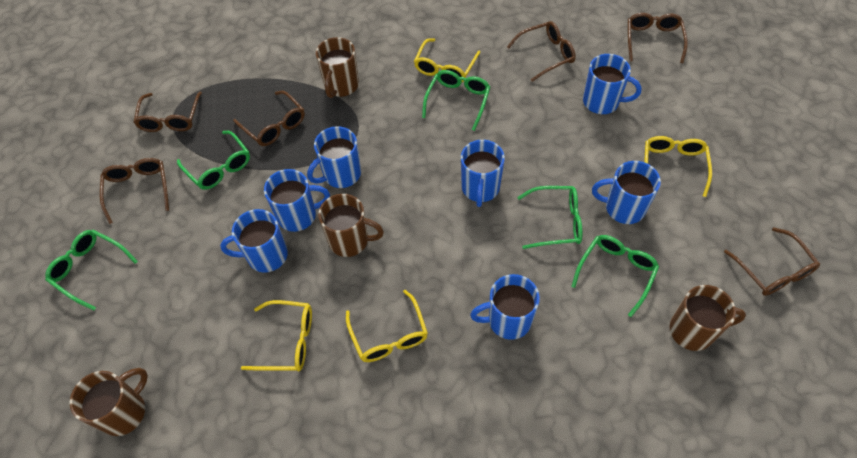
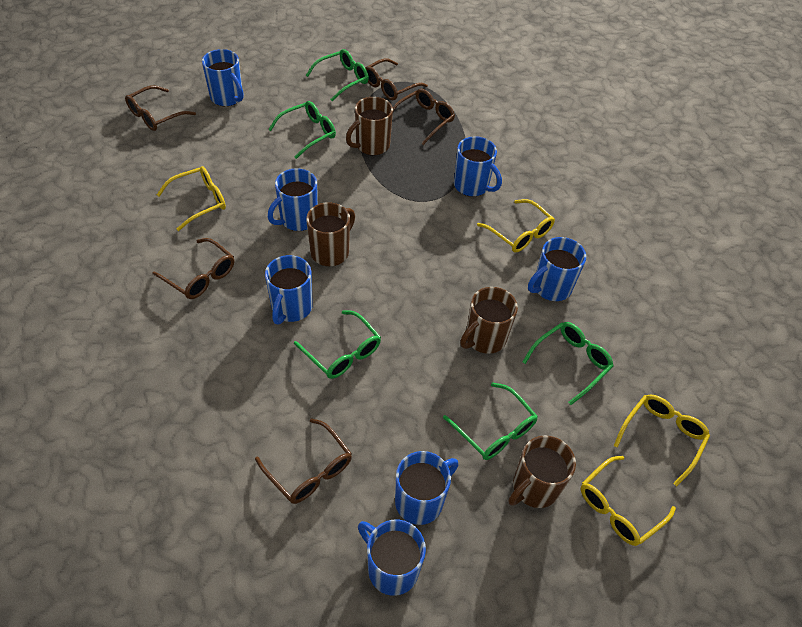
brown glasses: 6 -> 5

